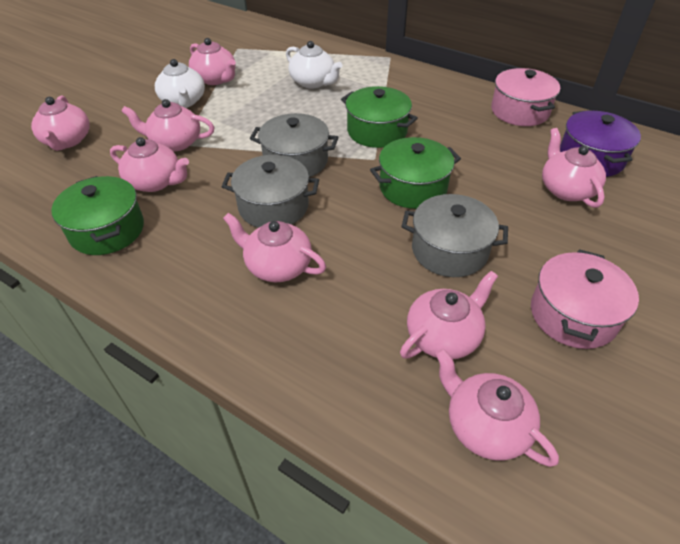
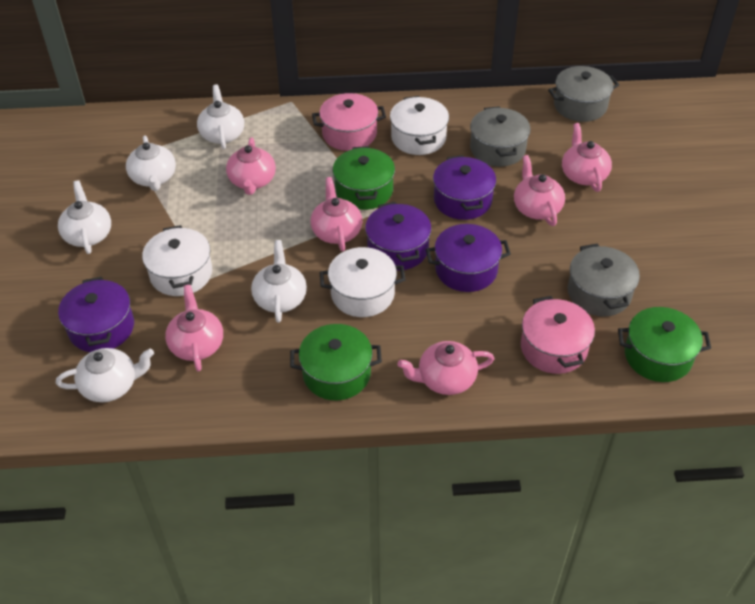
pink teapot: 8 -> 6
purple pot: 1 -> 4
white pot: 0 -> 3
white teapot: 2 -> 5

